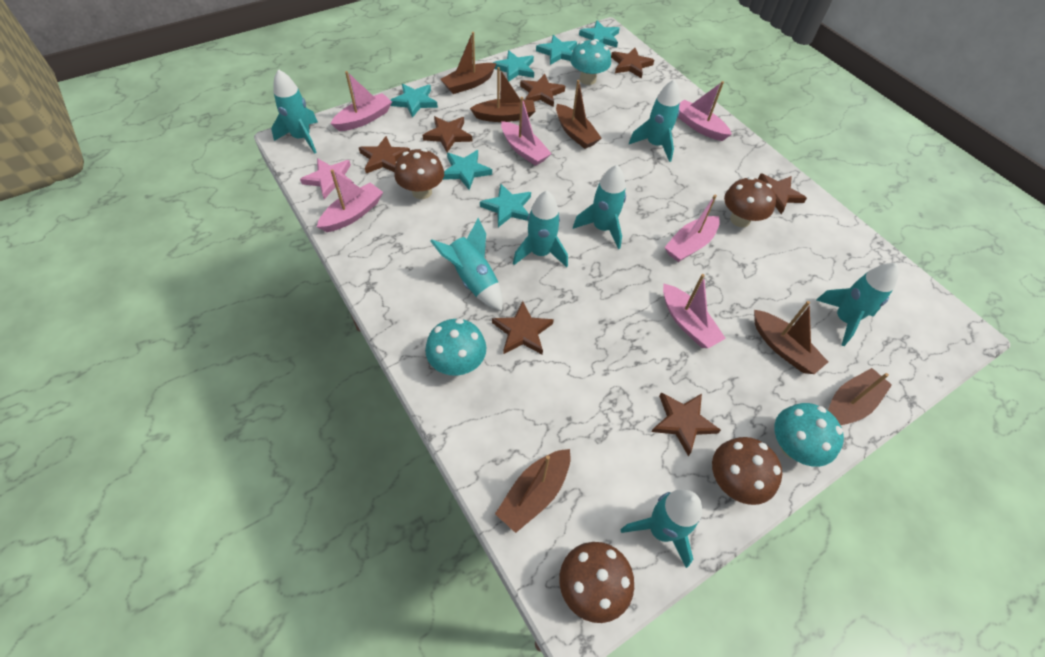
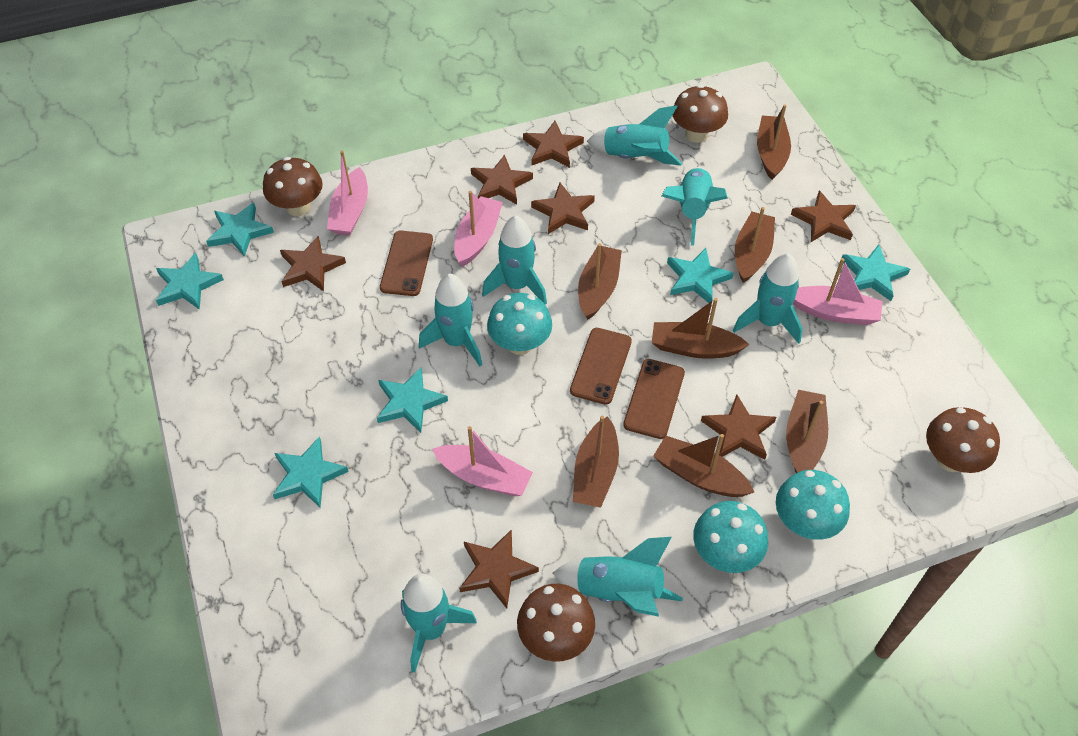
brown boat: 6 -> 7
brown phone: 0 -> 3
pink boat: 6 -> 4
pink star: 1 -> 0

